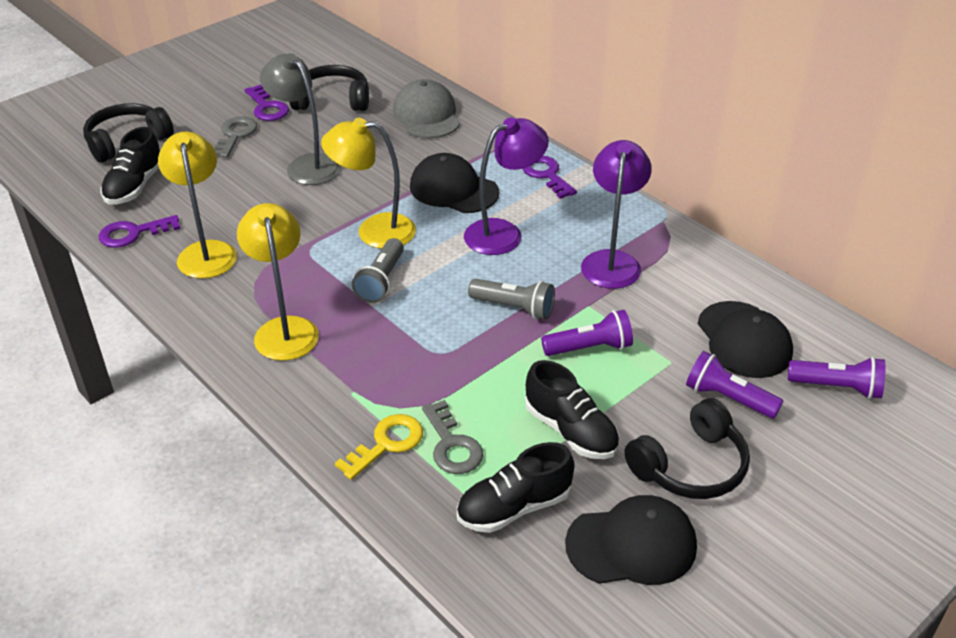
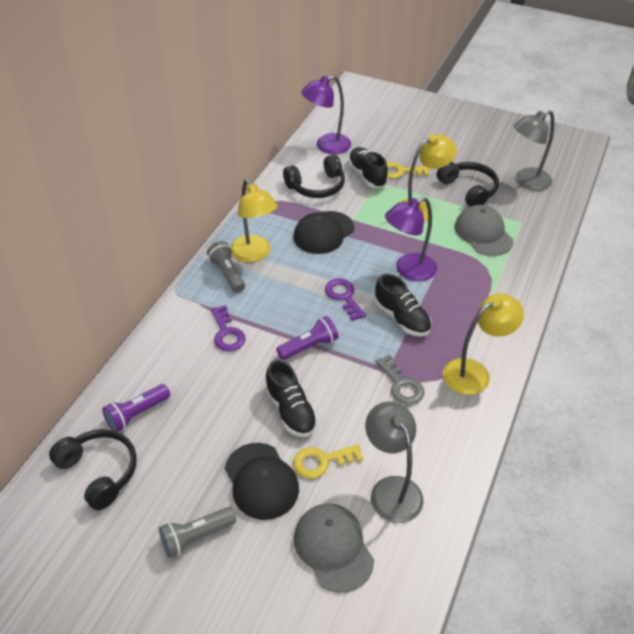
black cap: 3 -> 2
grey cap: 1 -> 2
grey key: 2 -> 1
grey lamp: 1 -> 2
purple flashlight: 3 -> 2
purple key: 3 -> 2
yellow key: 1 -> 2

